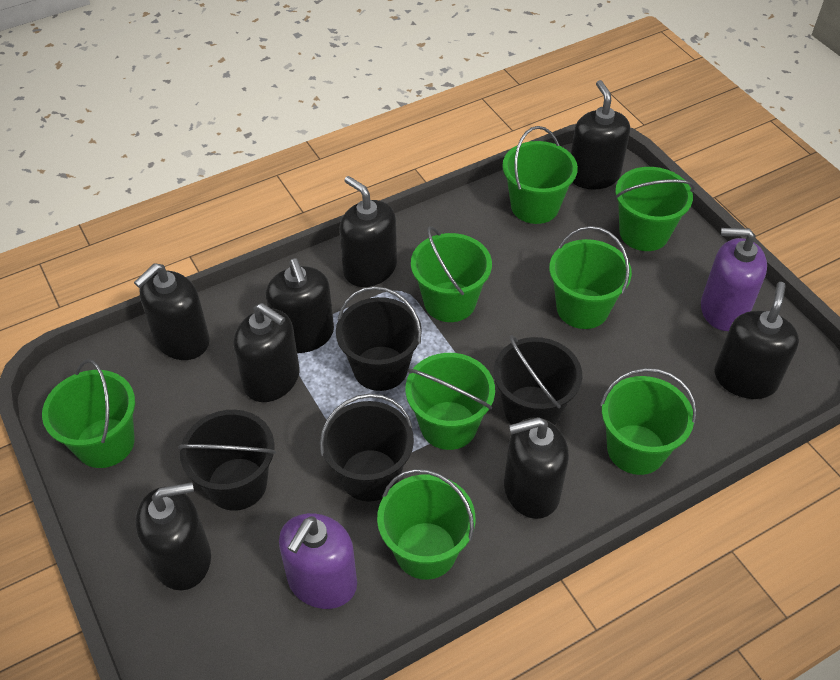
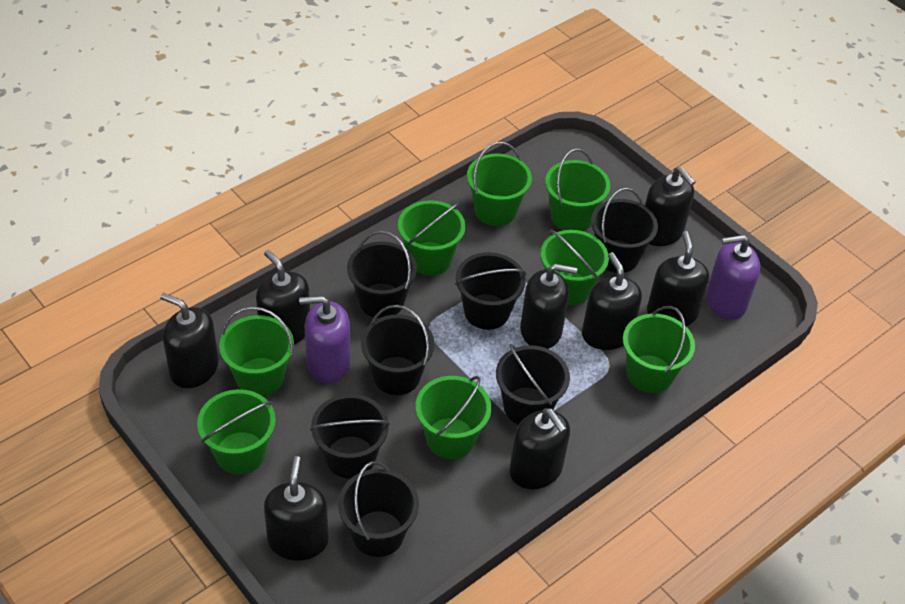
black bucket: 4 -> 7

